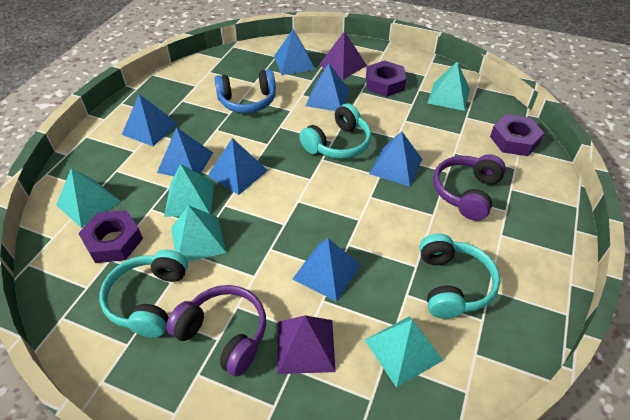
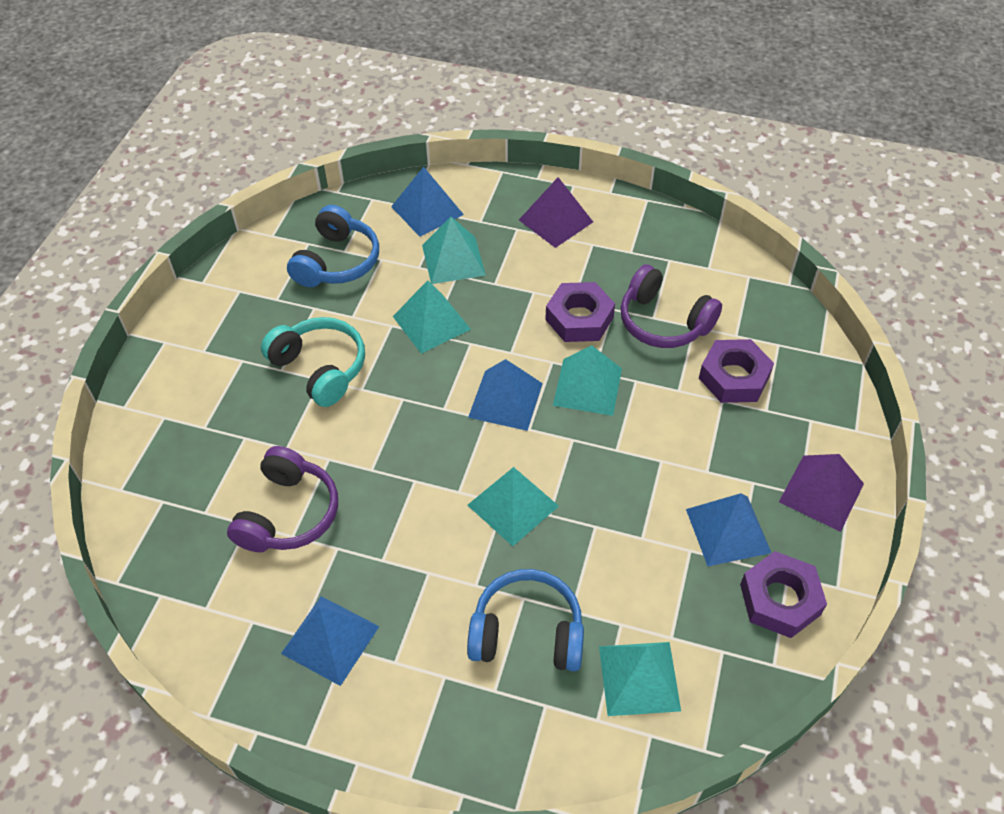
blue headphones: 1 -> 2
blue pyramid: 7 -> 4
turquoise headphones: 3 -> 1

